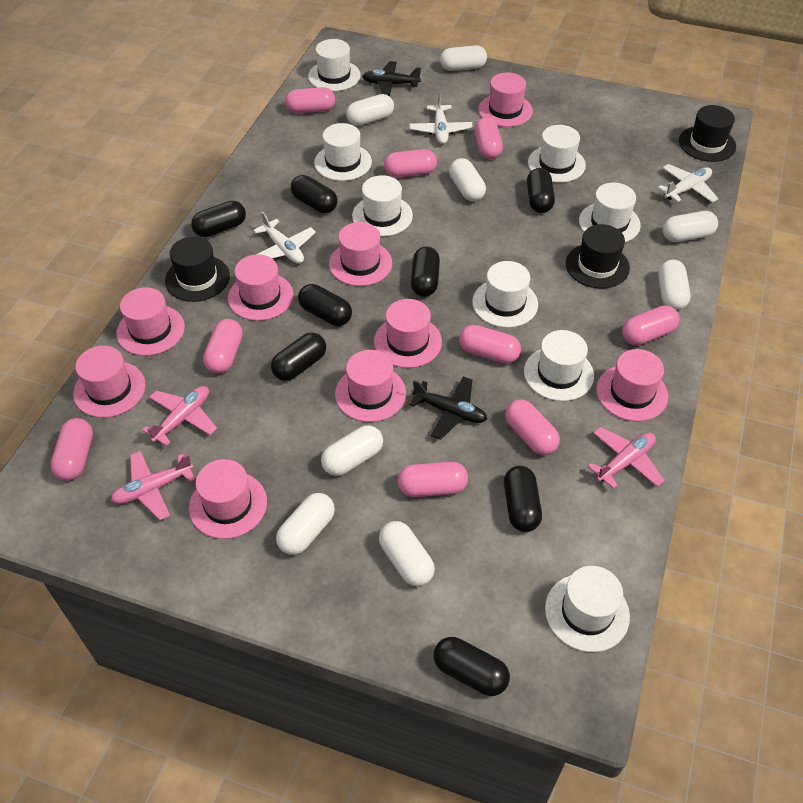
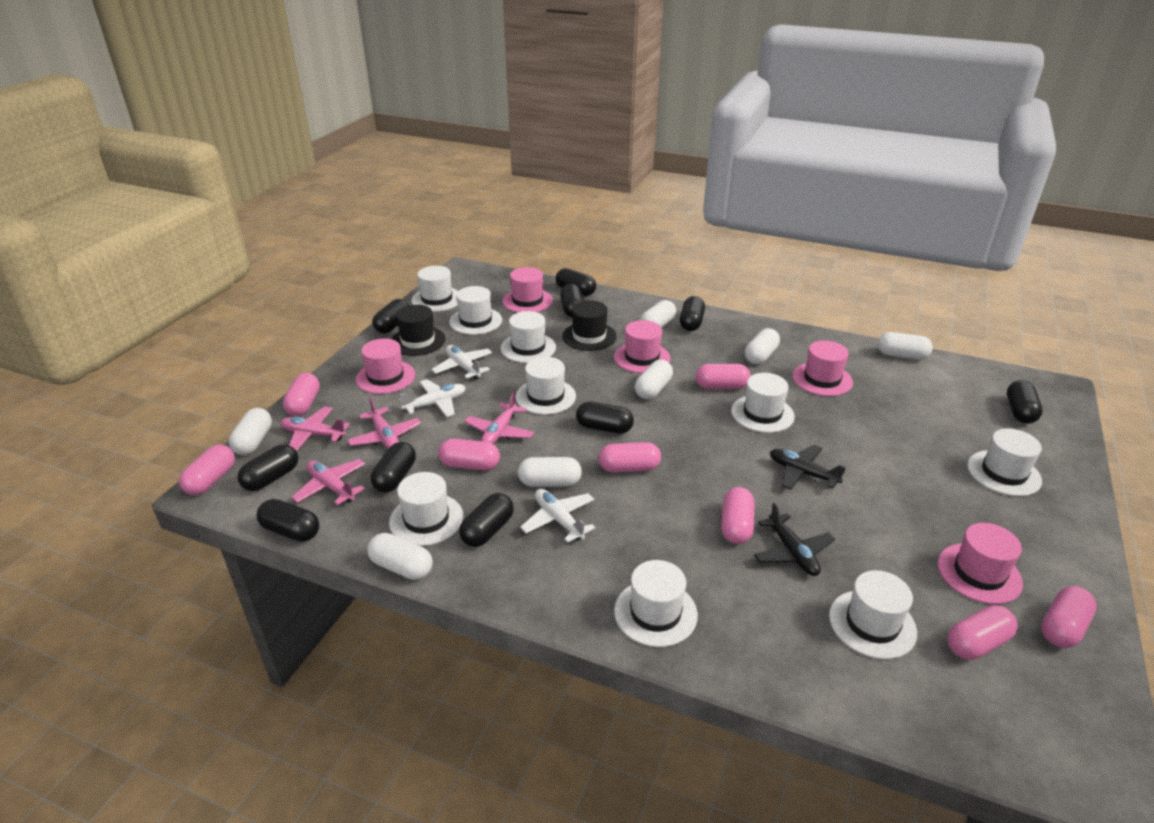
black capsule: 8 -> 10
black hat: 3 -> 2
pink capsule: 9 -> 8
pink hat: 9 -> 5
pink plane: 3 -> 4
white capsule: 8 -> 7
white hat: 8 -> 9

